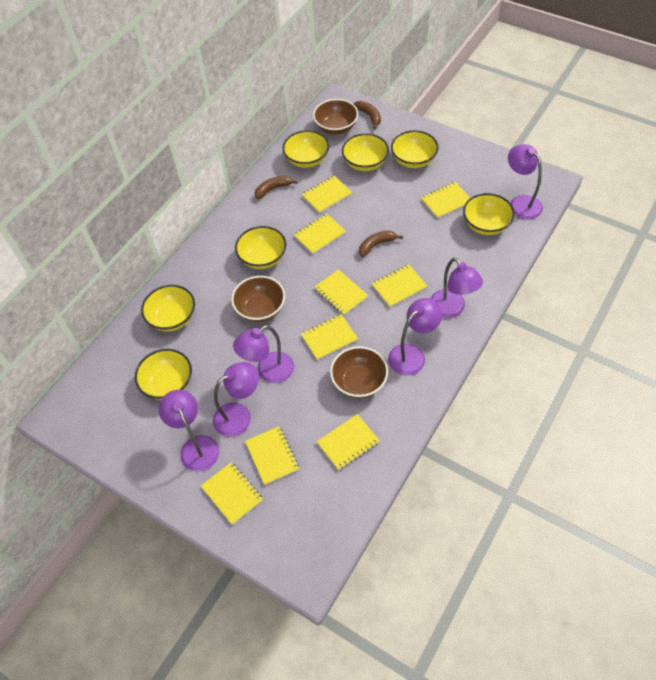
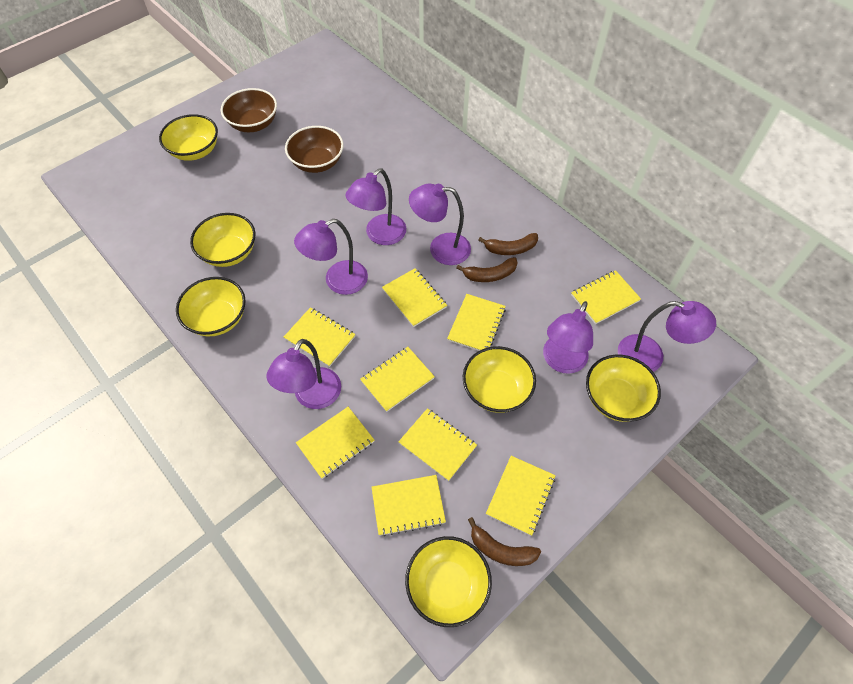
brown bowl: 3 -> 2
yellow bowl: 7 -> 6

